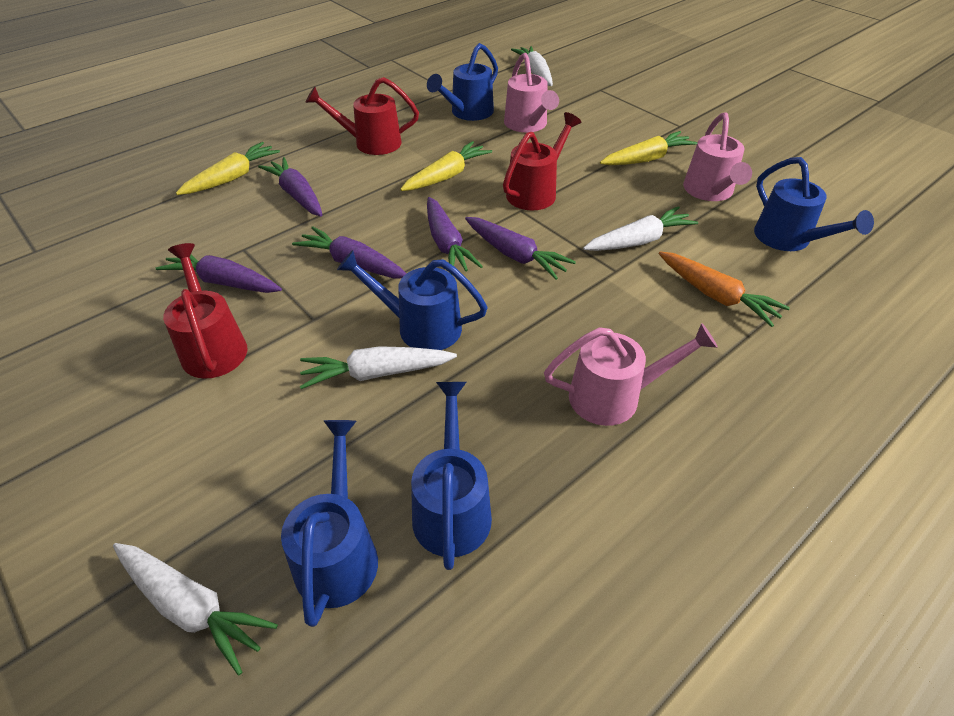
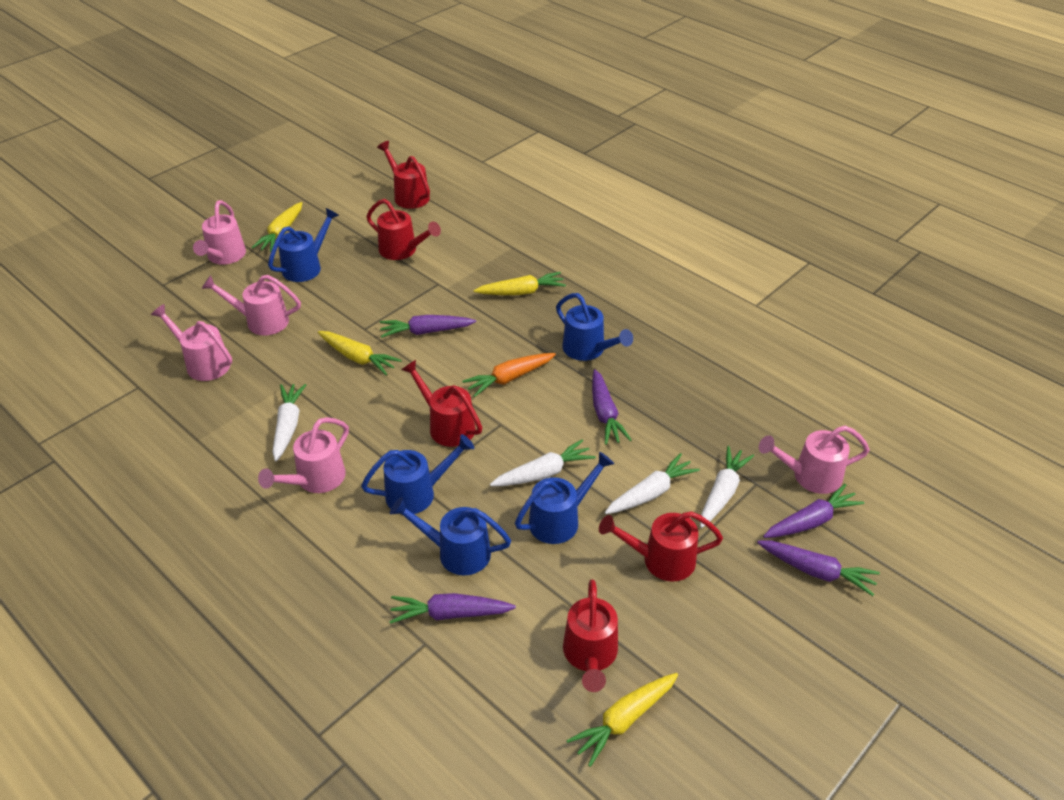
pink watering can: 3 -> 5
red watering can: 3 -> 5
yellow carrot: 3 -> 4

